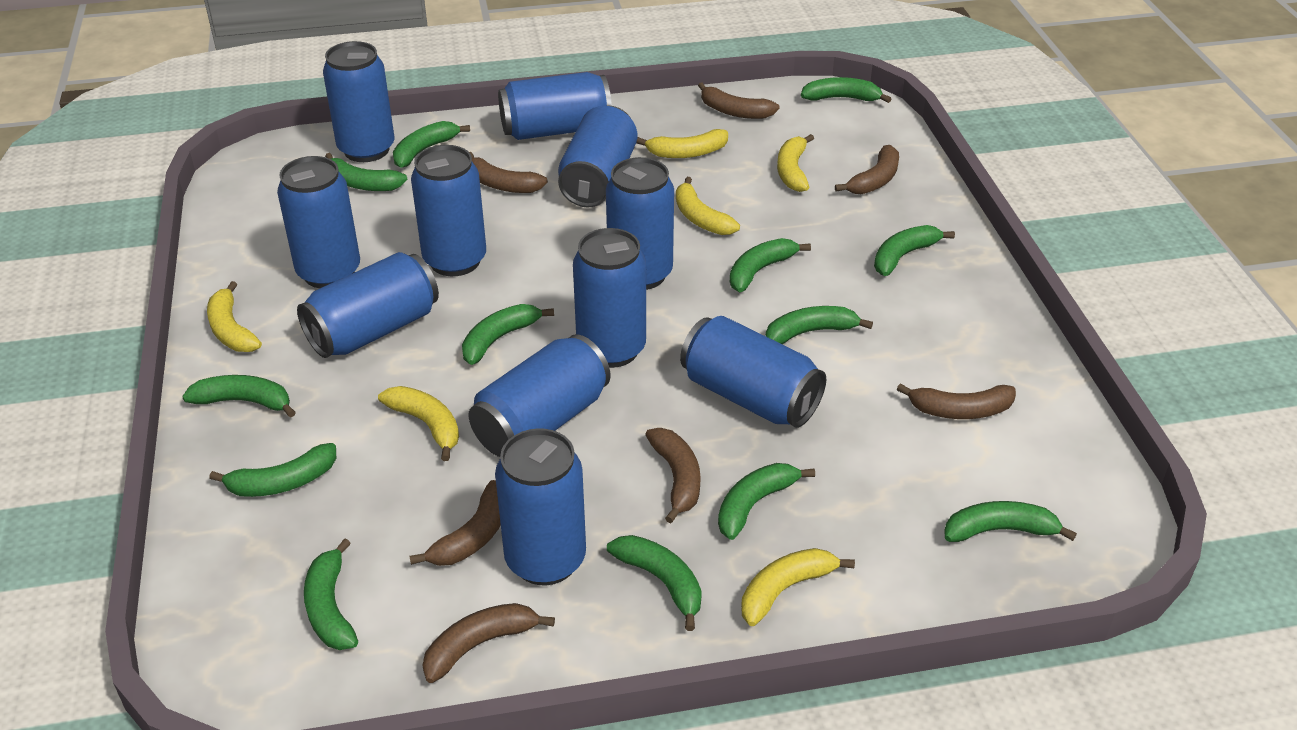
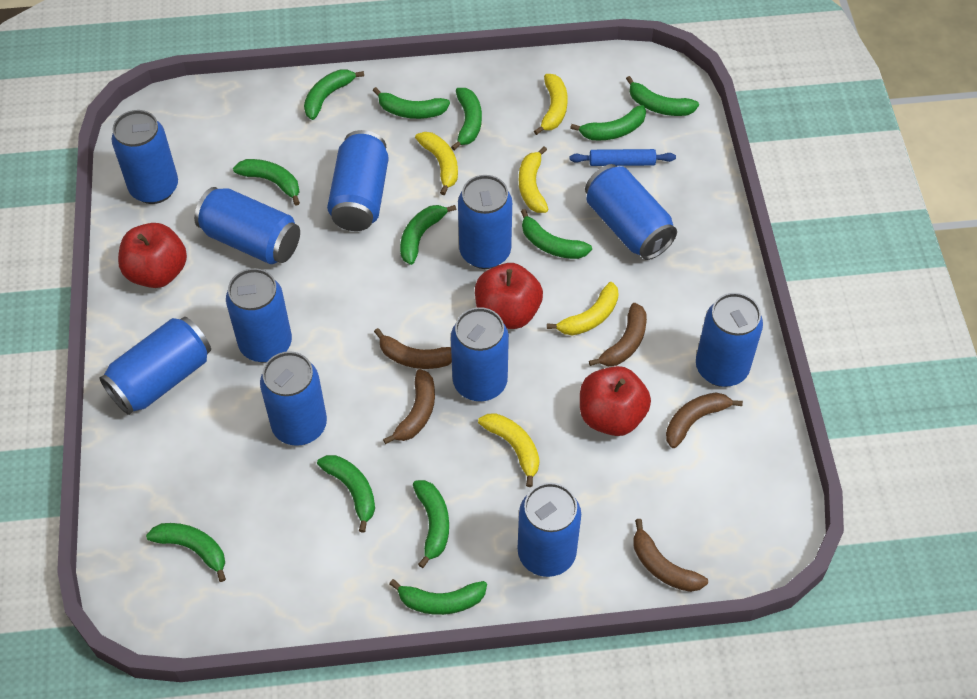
blue rolling pin: 0 -> 1
brown banana: 7 -> 5
green banana: 13 -> 12
red apple: 0 -> 3
yellow banana: 6 -> 5

